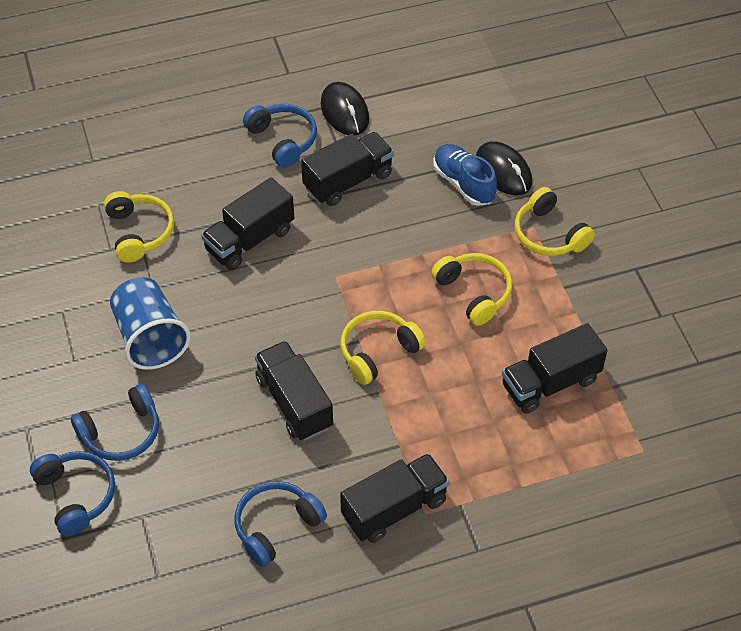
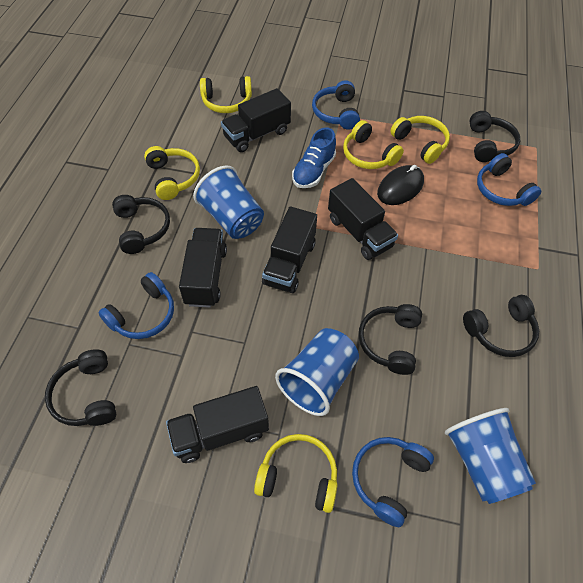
black headphones: 0 -> 5
black mouse: 2 -> 1
blue cup: 1 -> 3
yellow headphones: 4 -> 5

